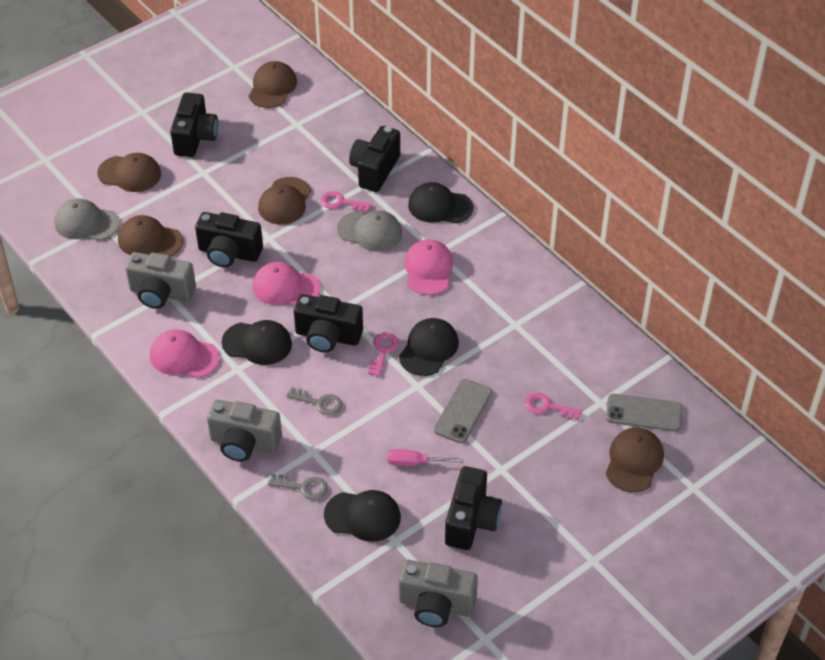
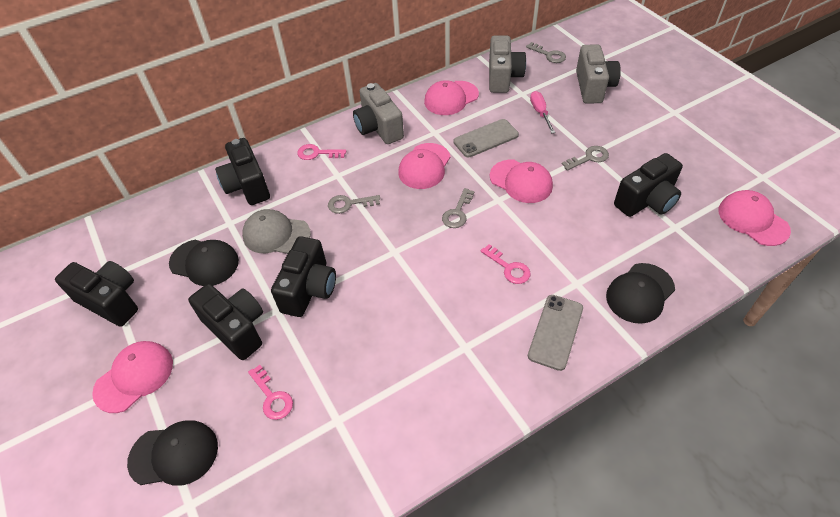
black cap: 4 -> 3
brown cap: 5 -> 0
grey cap: 2 -> 1
grey key: 2 -> 4
pink cap: 3 -> 5

